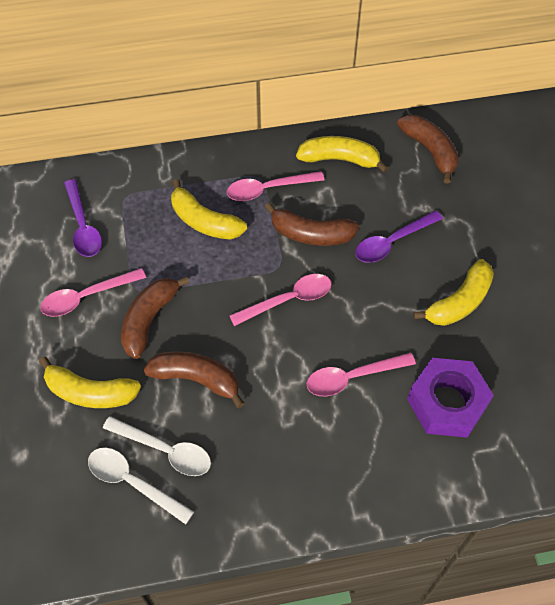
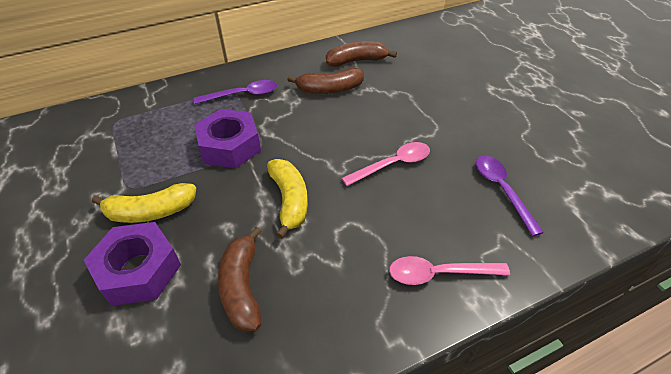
brown banana: 4 -> 3
pink spoon: 4 -> 2
purple nut: 1 -> 2
white spoon: 2 -> 0
yellow banana: 4 -> 2

